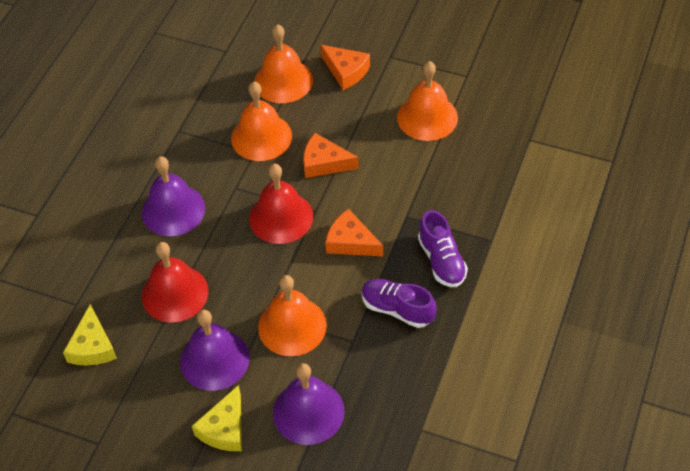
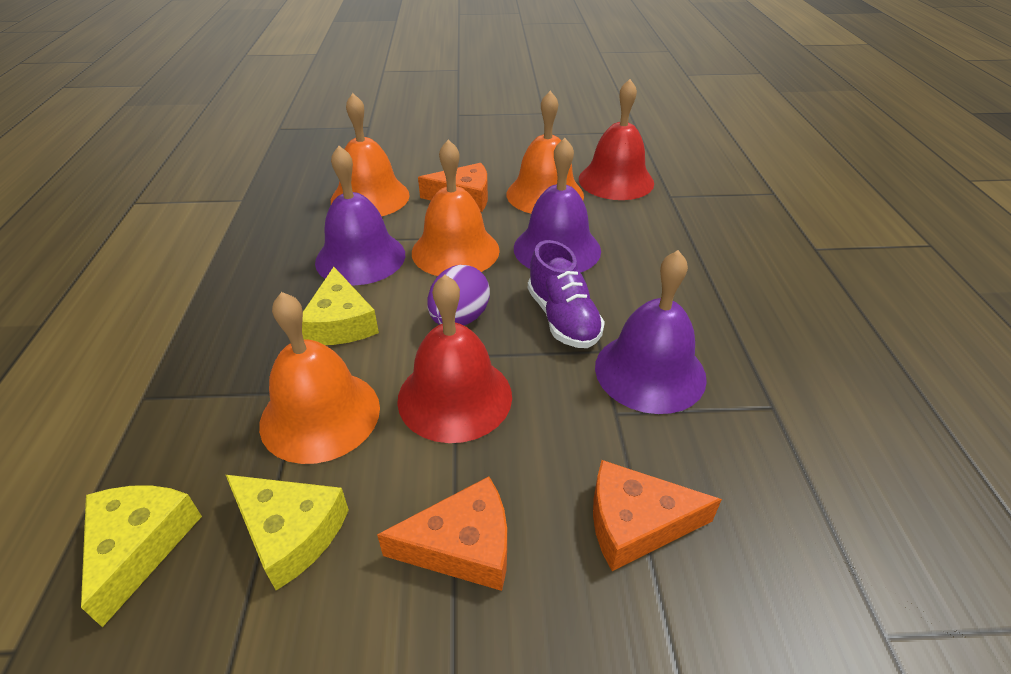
purple egg: 0 -> 1
purple shoe: 2 -> 1
yellow cheese: 2 -> 3

